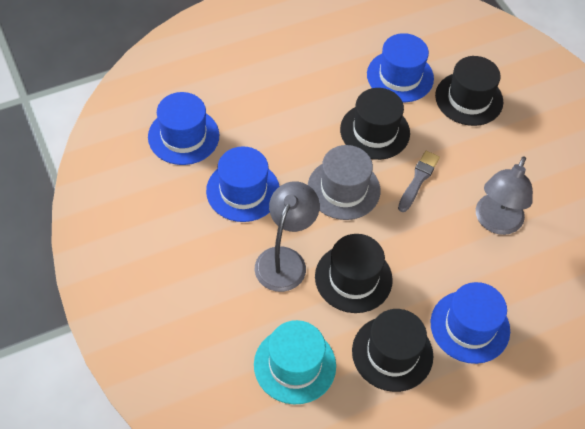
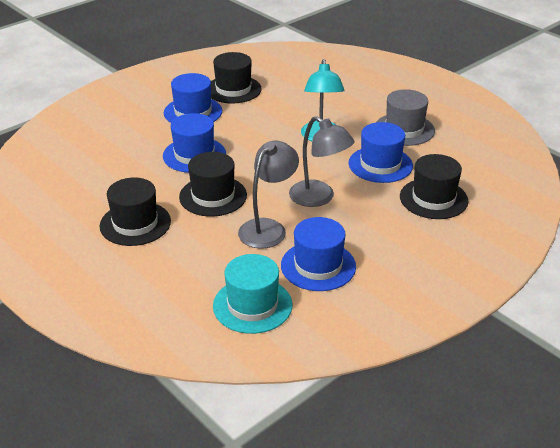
grey brush: 1 -> 0
turquoise lamp: 0 -> 1

